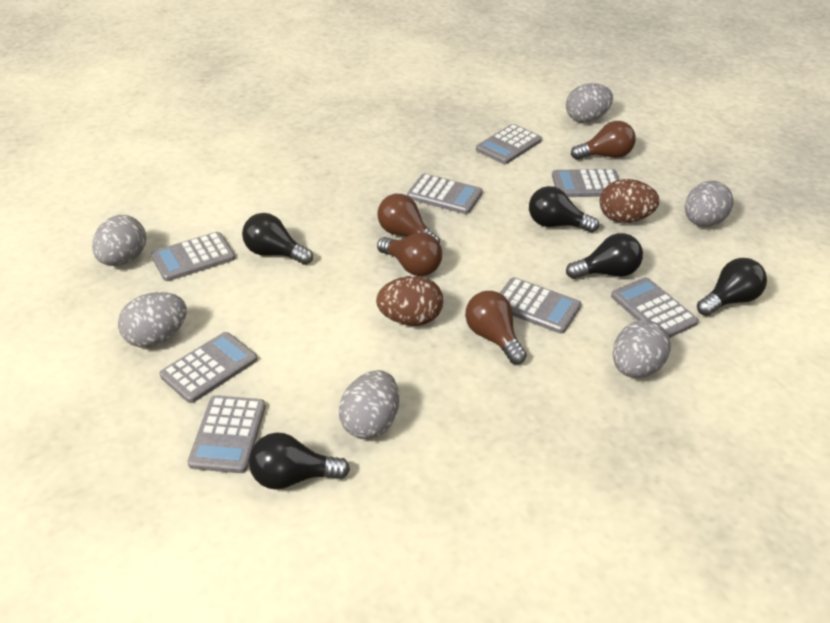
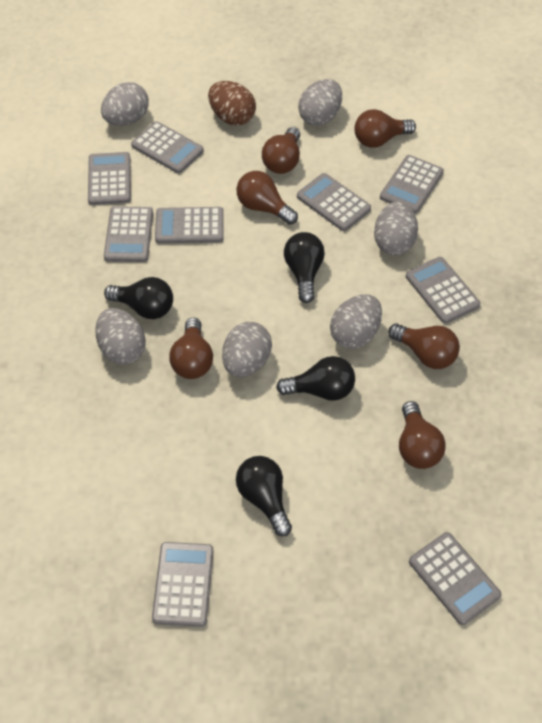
black light bulb: 5 -> 4
brown egg: 2 -> 1
brown light bulb: 4 -> 6
grey calculator: 8 -> 9

